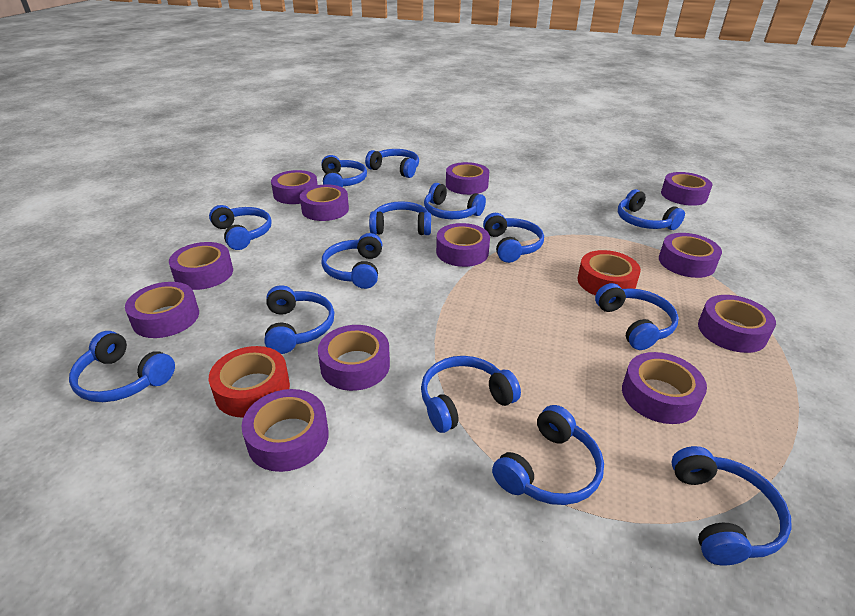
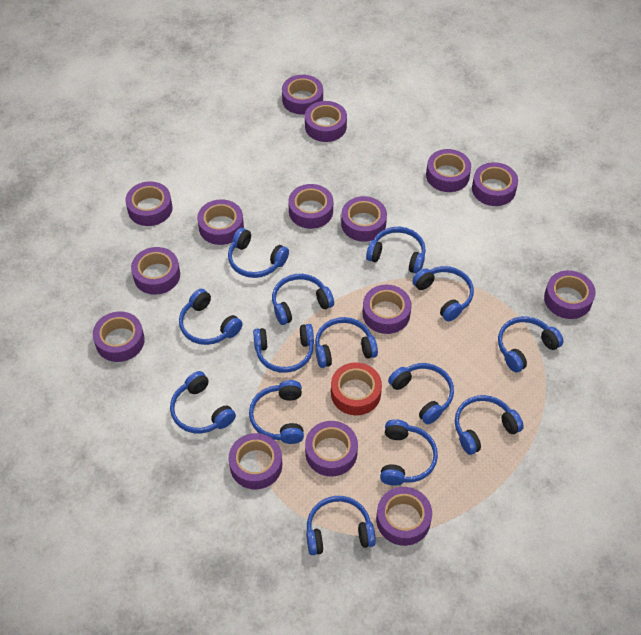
purple tape: 12 -> 15
red tape: 2 -> 1

